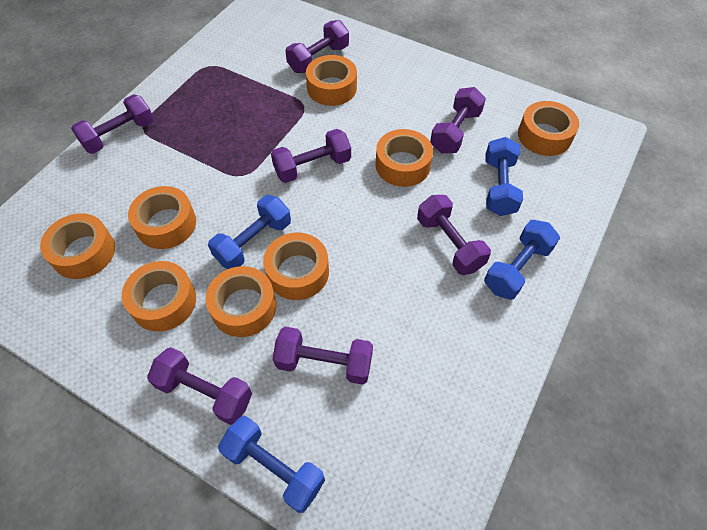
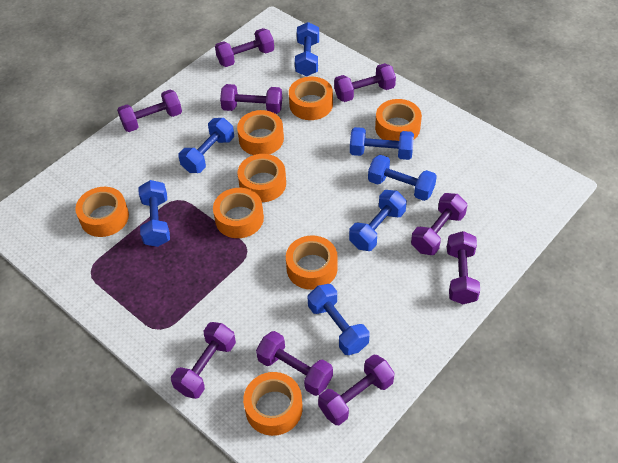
blue dumbbell: 4 -> 7
purple dumbbell: 7 -> 9

